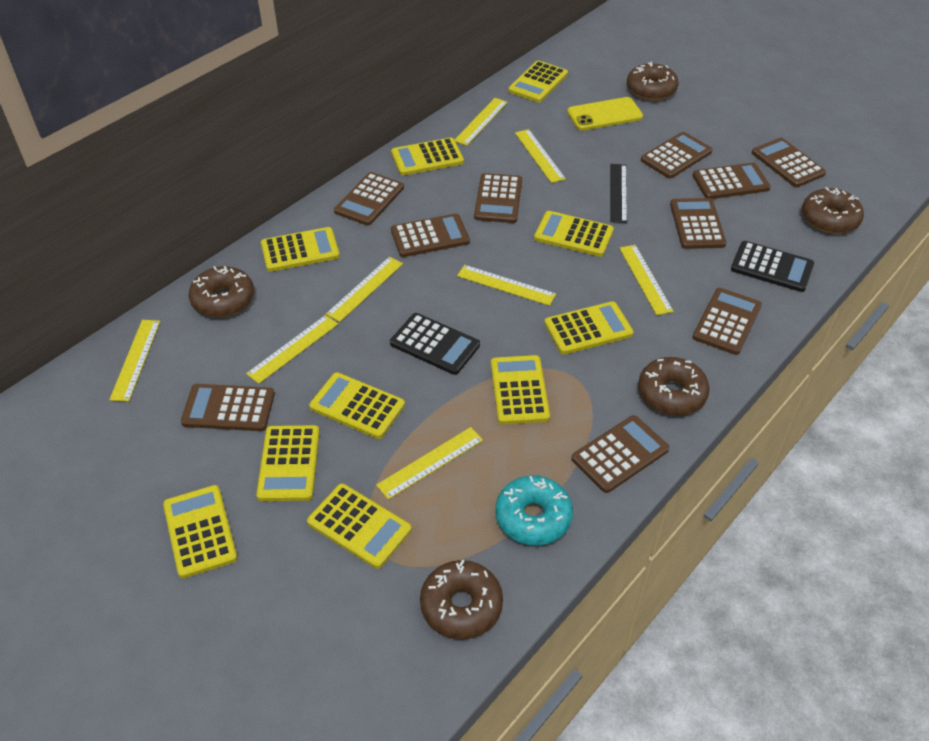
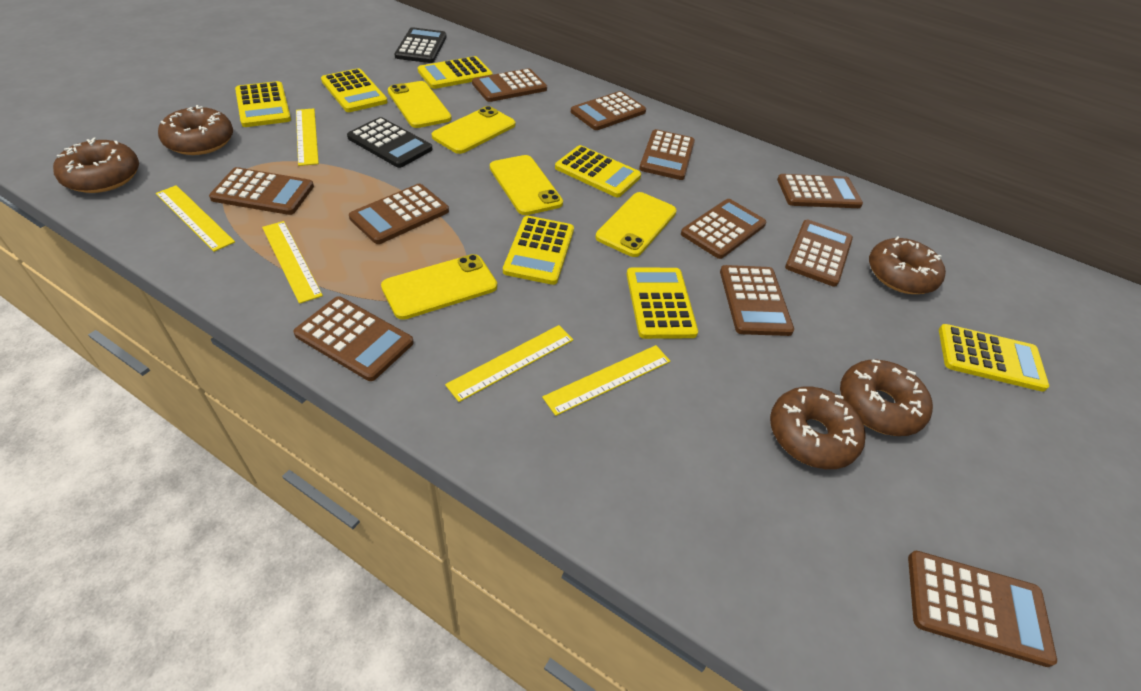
black ruler: 1 -> 0
brown calculator: 10 -> 11
turquoise donut: 1 -> 0
yellow calculator: 10 -> 7
yellow phone: 1 -> 5
yellow ruler: 8 -> 5

